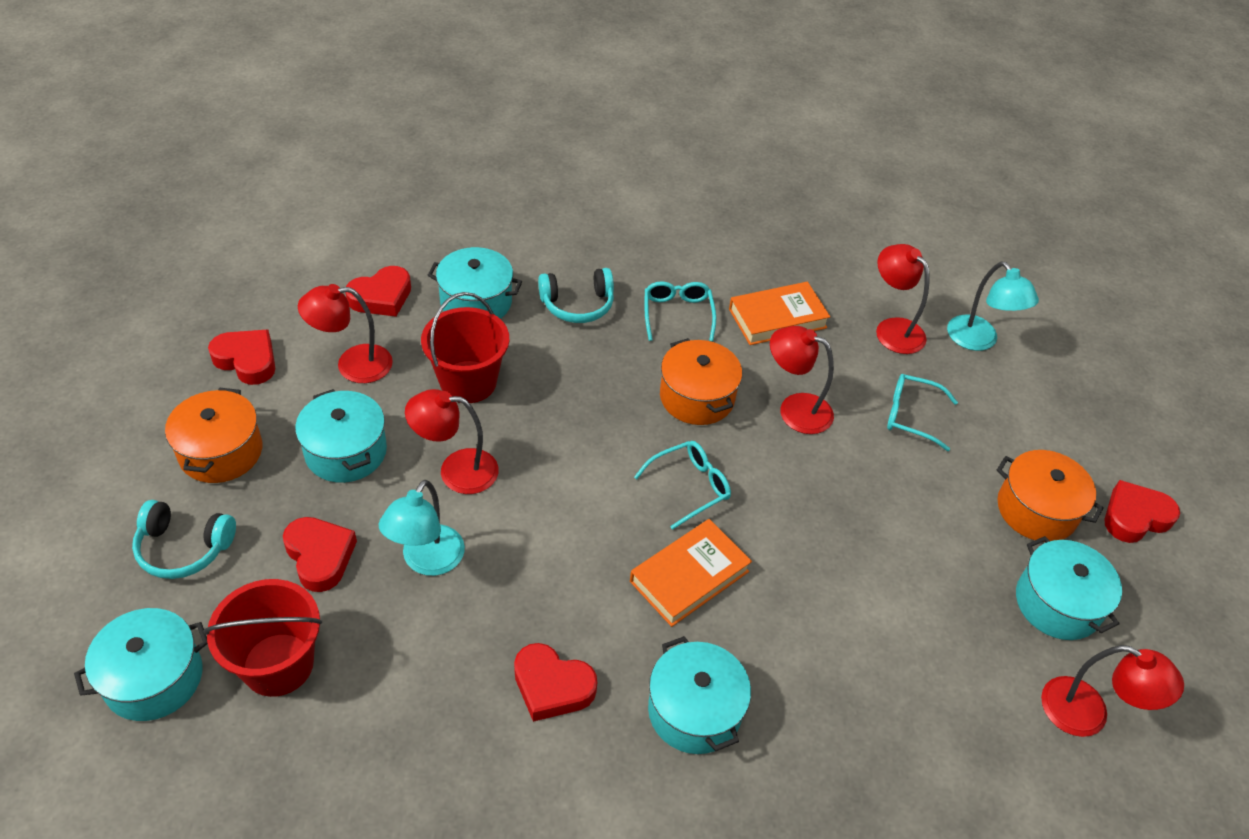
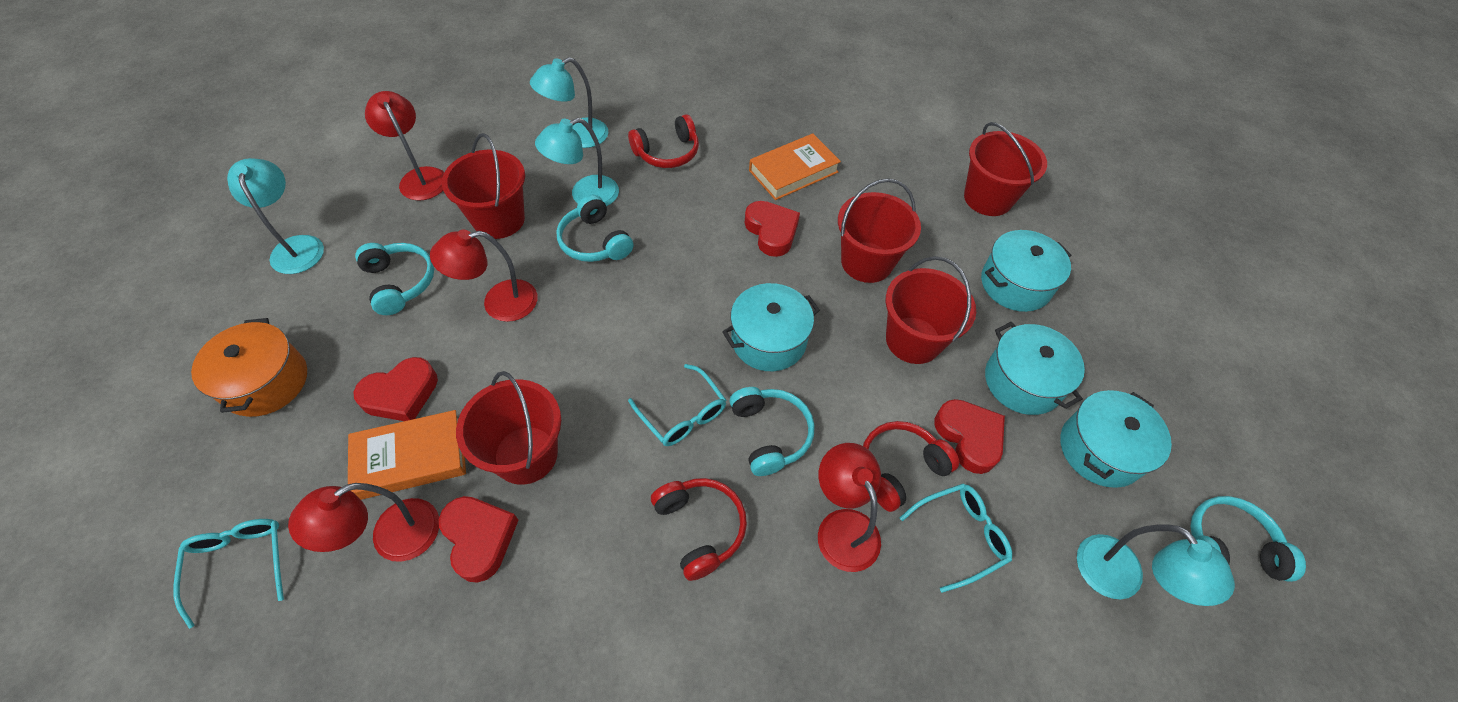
orange pot: 3 -> 1
red bucket: 2 -> 5
red headphones: 0 -> 3
red heart: 5 -> 4
red lamp: 5 -> 4
turquoise headphones: 2 -> 4
turquoise lamp: 2 -> 4
turquoise pot: 5 -> 4

